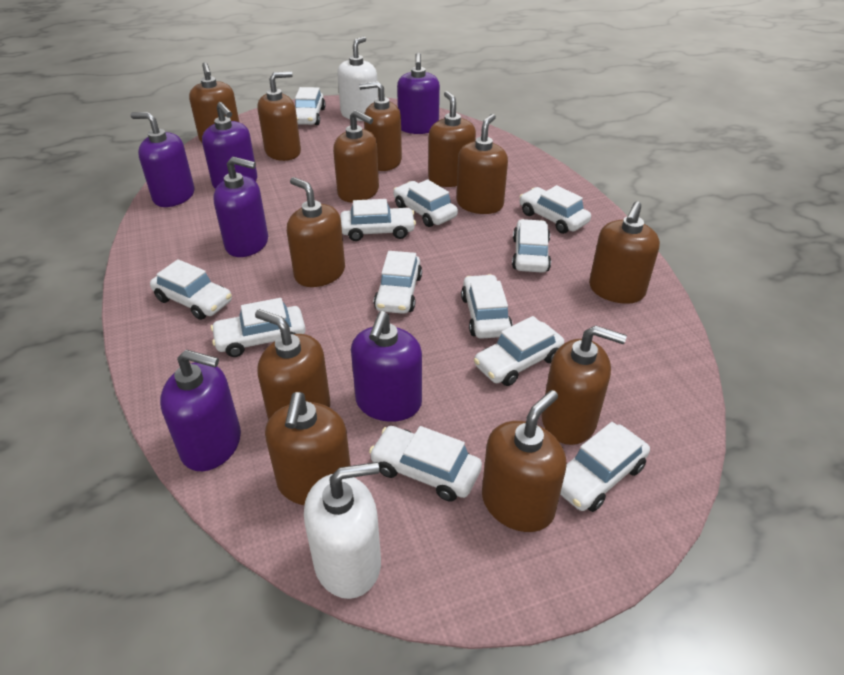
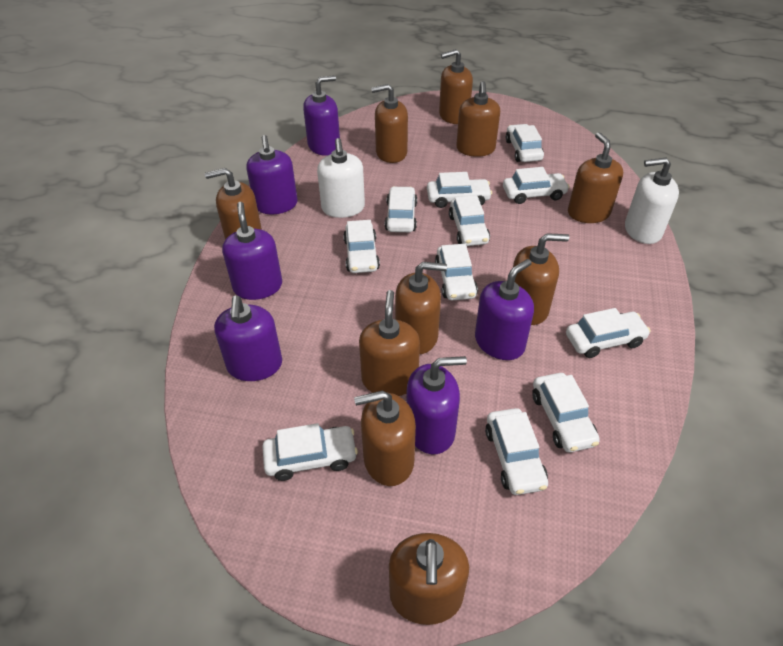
brown soap dispenser: 12 -> 10
white car: 12 -> 11

